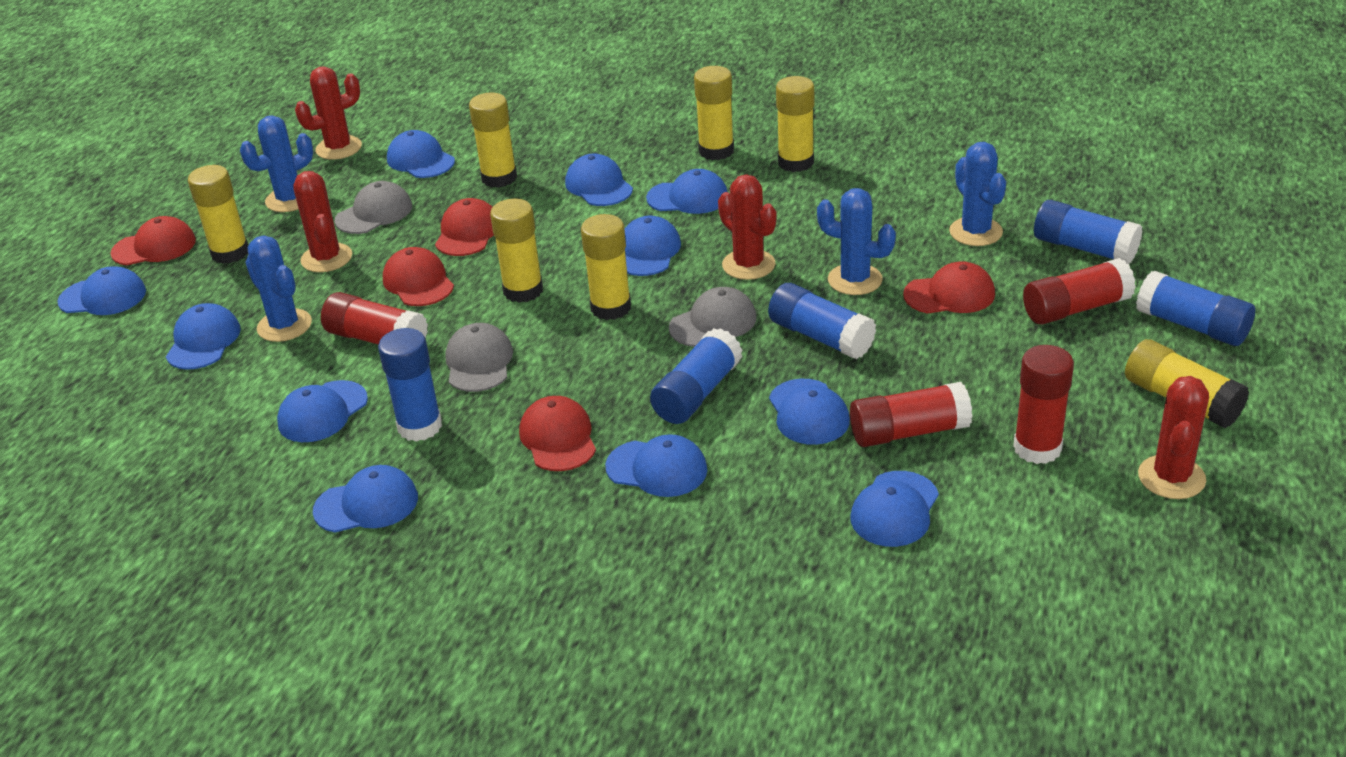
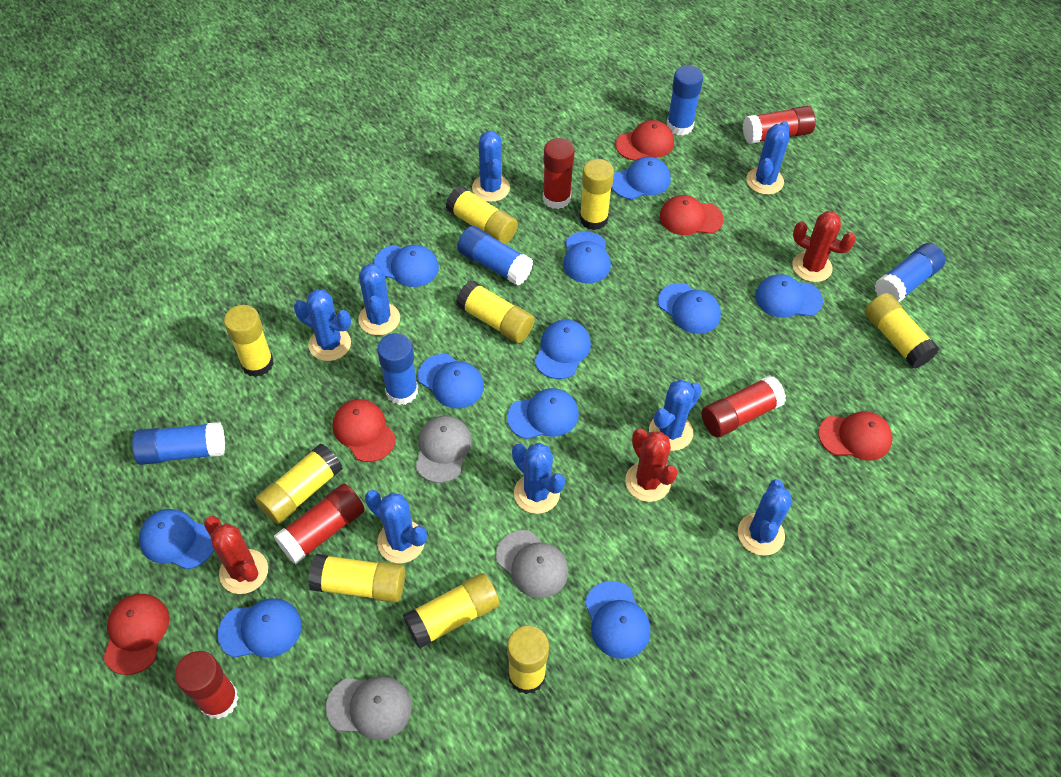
blue cactus: 4 -> 8
red cactus: 4 -> 3
red glue stick: 4 -> 5
yellow glue stick: 7 -> 9

